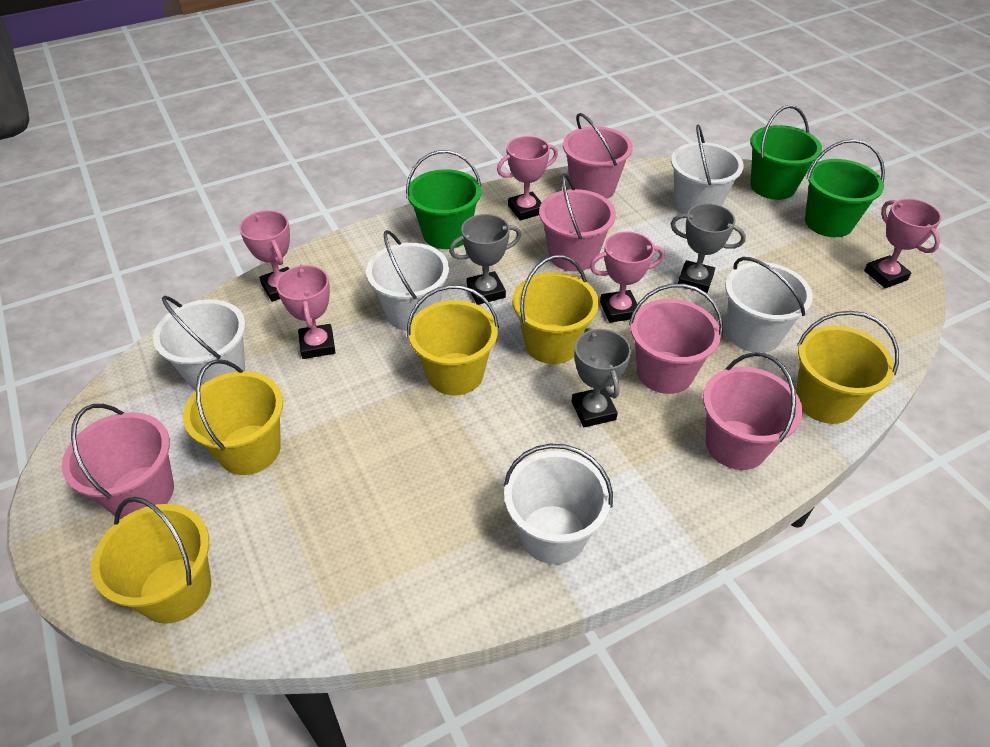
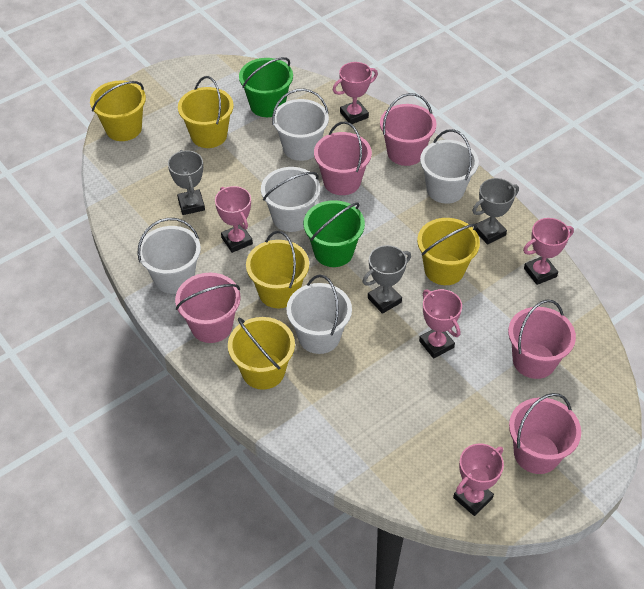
green bucket: 3 -> 2

